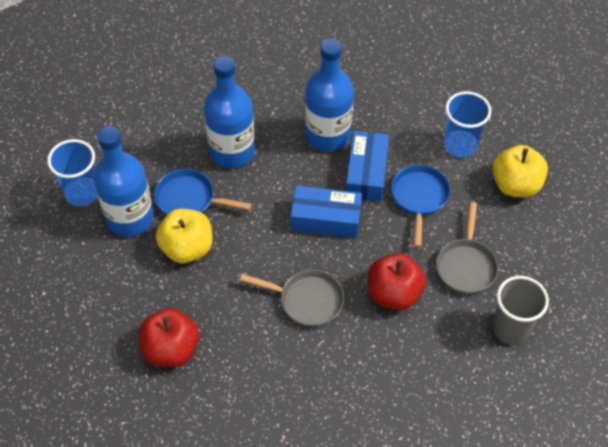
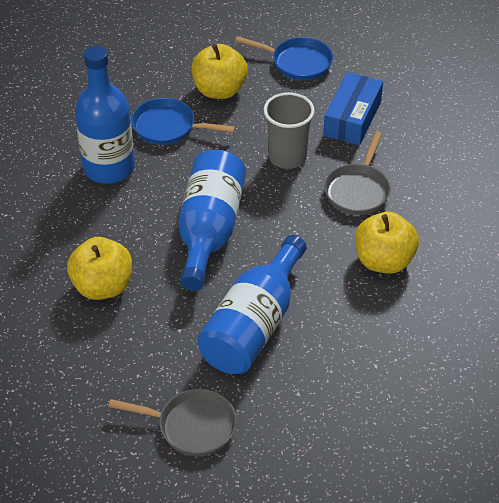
blue box: 2 -> 1
blue cup: 2 -> 0
red apple: 2 -> 0
yellow apple: 2 -> 3

